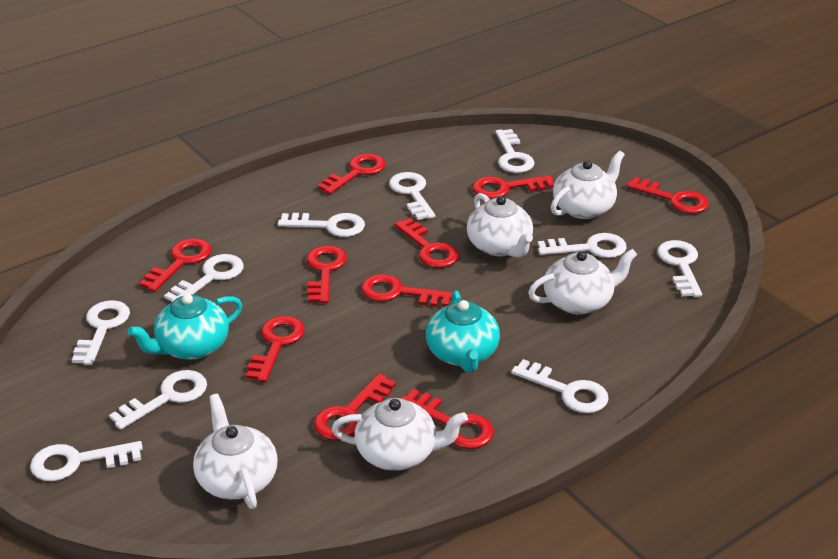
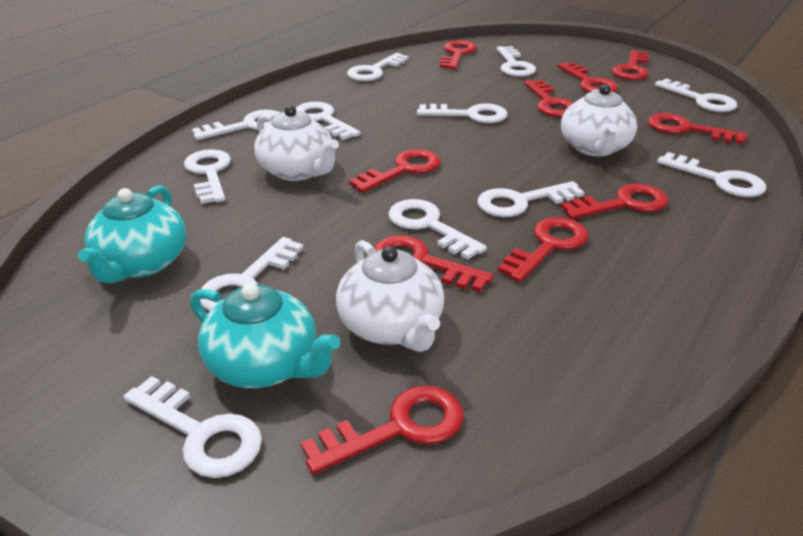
white key: 10 -> 12
white teapot: 5 -> 3

